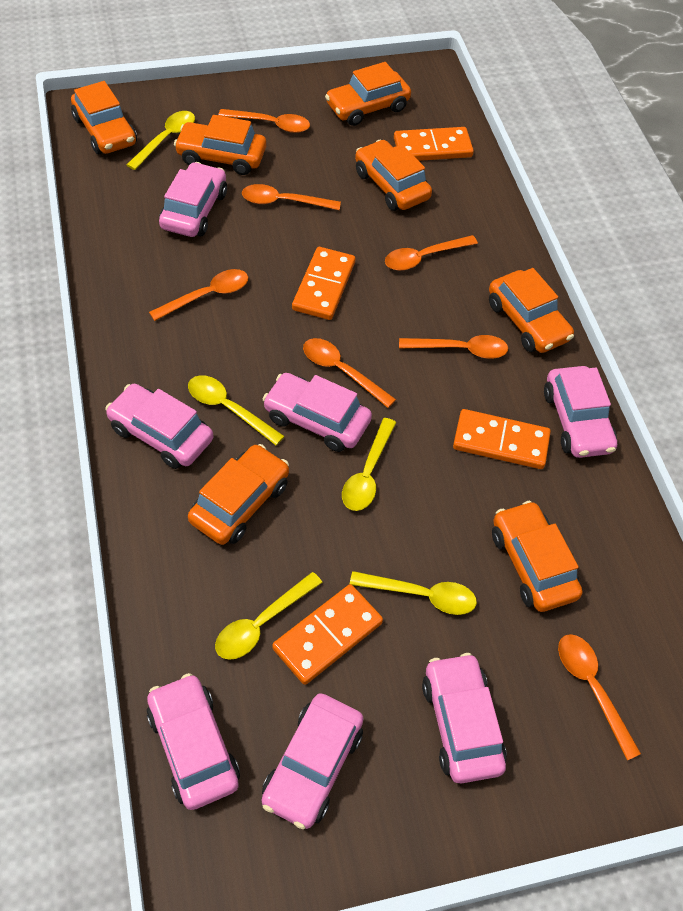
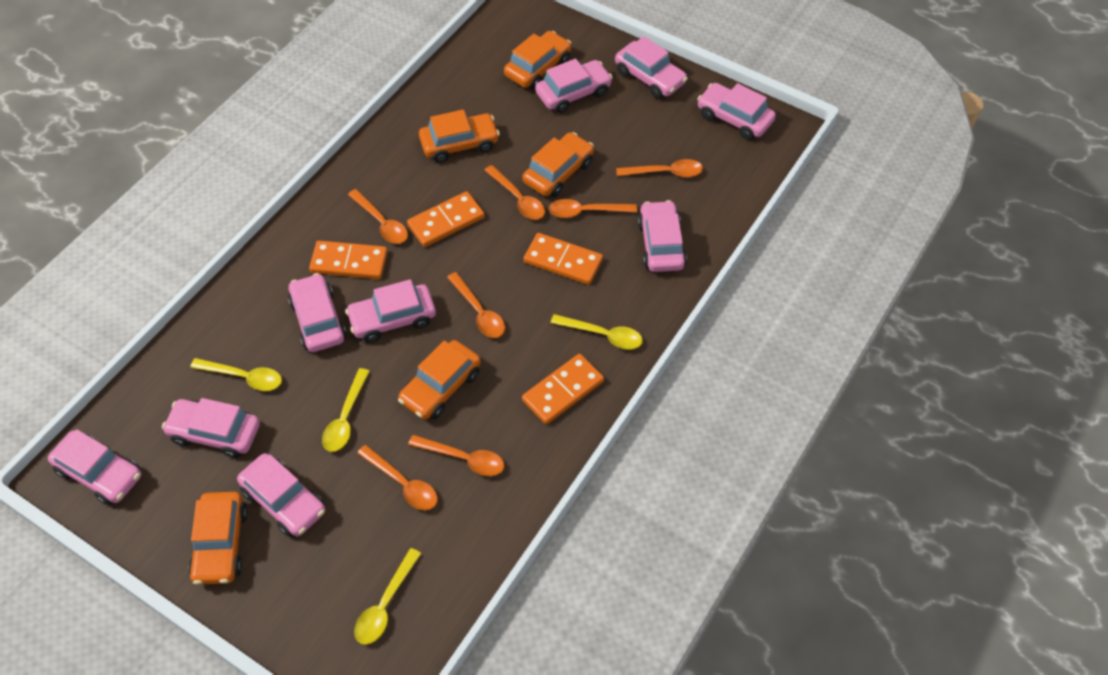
orange car: 7 -> 5
pink car: 7 -> 9
yellow spoon: 5 -> 4

